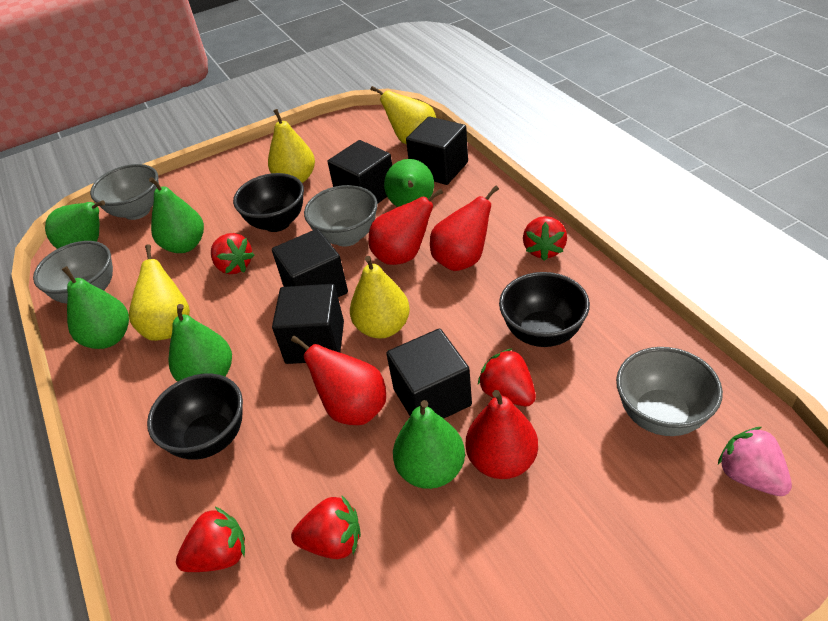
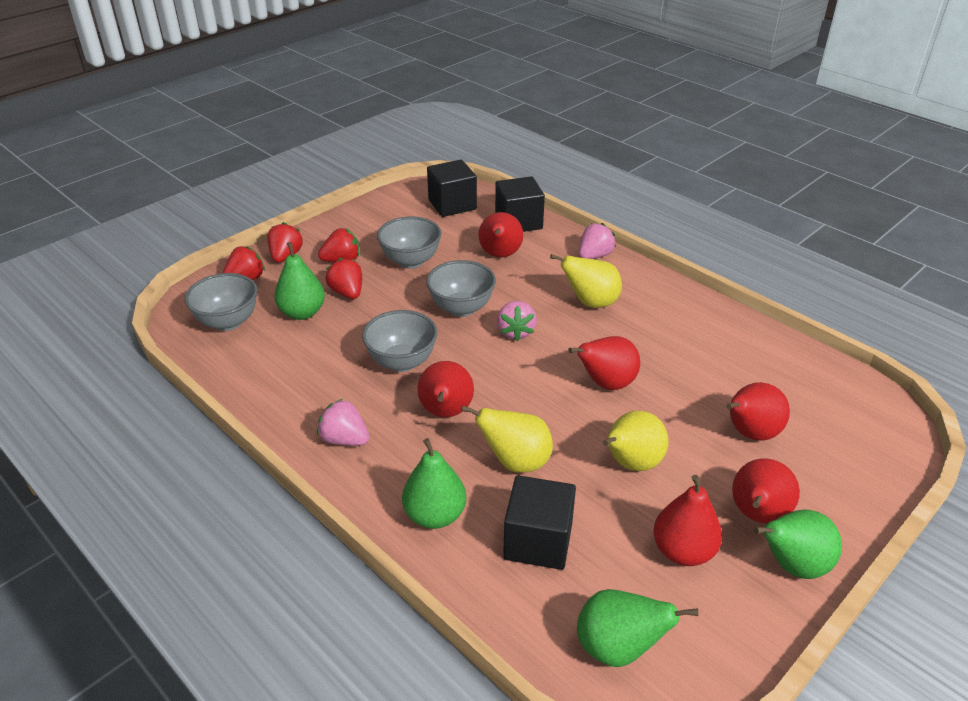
black bowl: 3 -> 0
black cube: 5 -> 3
green pear: 6 -> 4
pink strawberry: 1 -> 3
red pear: 4 -> 6
red strawberry: 5 -> 4
yellow pear: 4 -> 3

